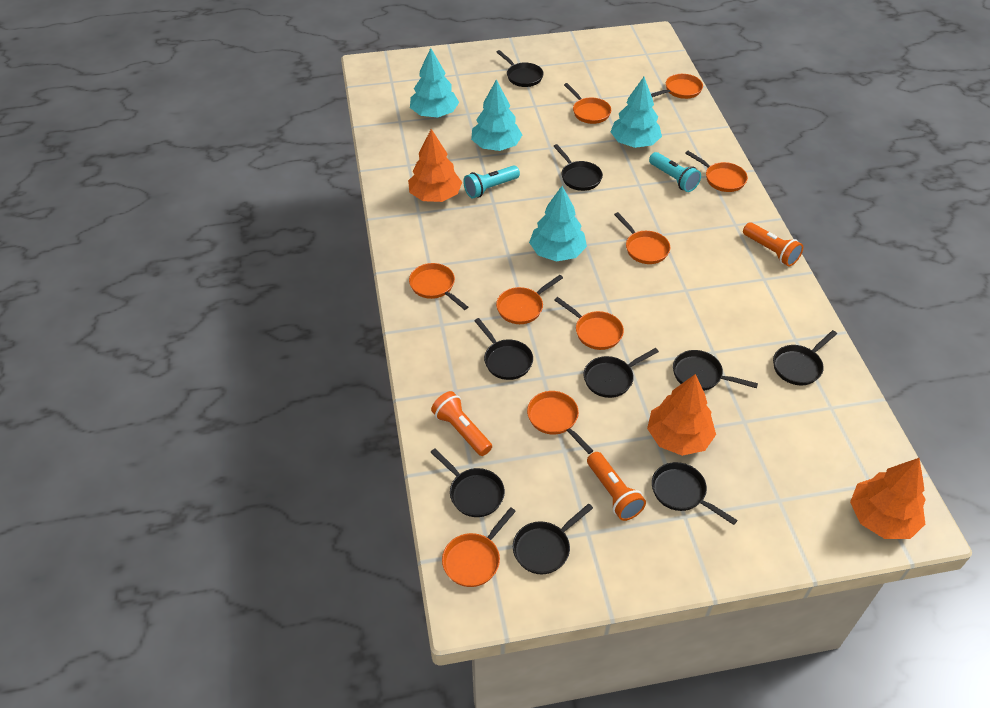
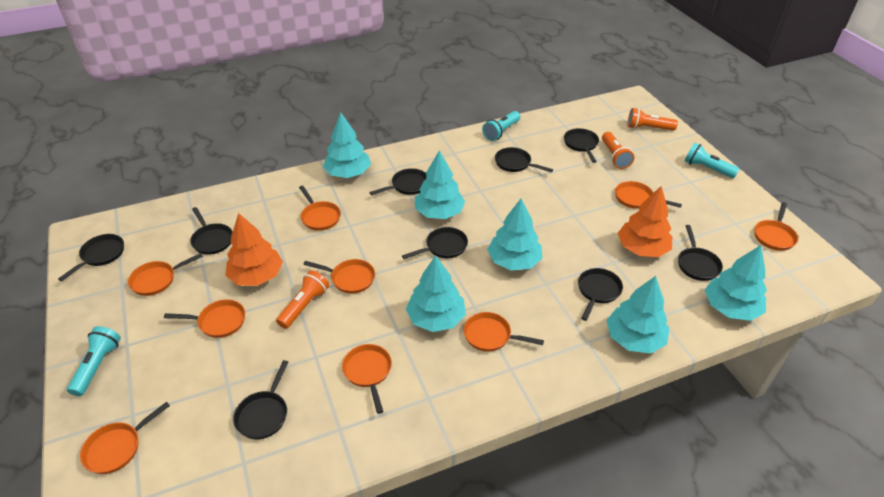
orange tree: 3 -> 2
turquoise flashlight: 2 -> 3
turquoise tree: 4 -> 6

